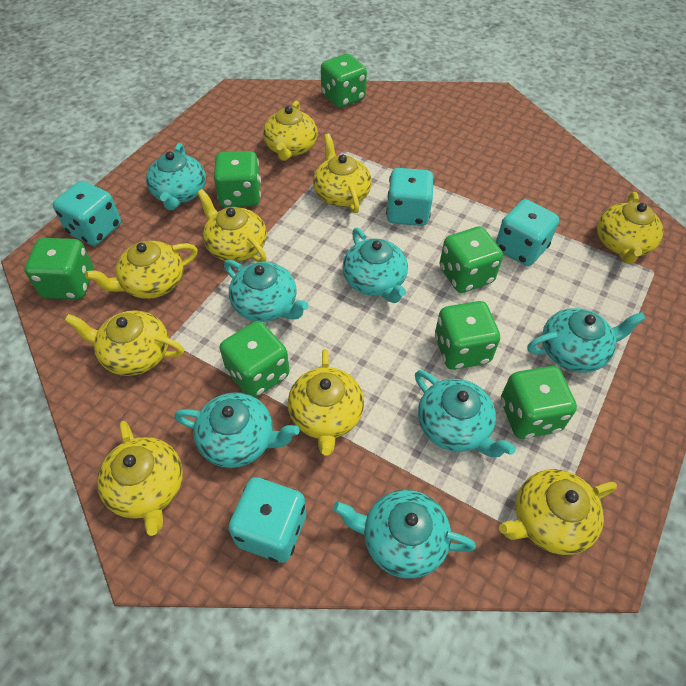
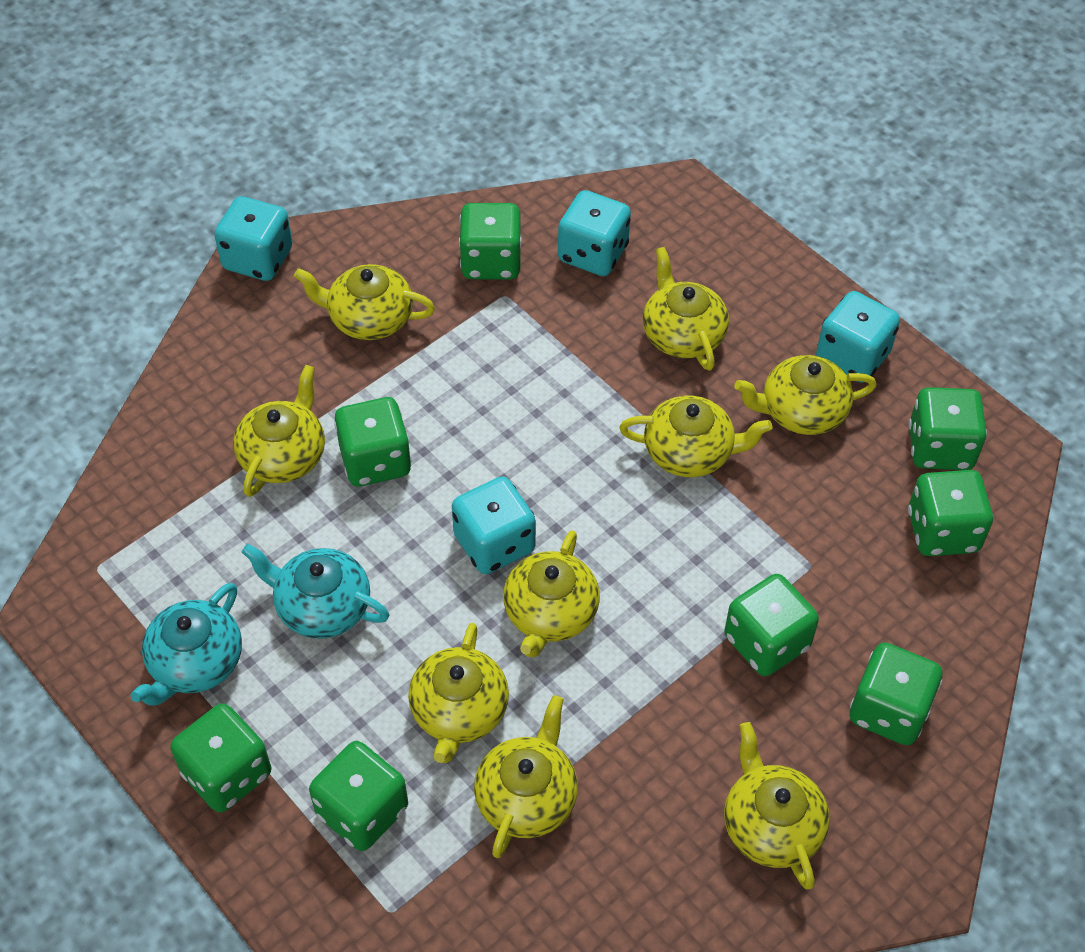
green dice: 7 -> 8
turquoise teapot: 7 -> 2

